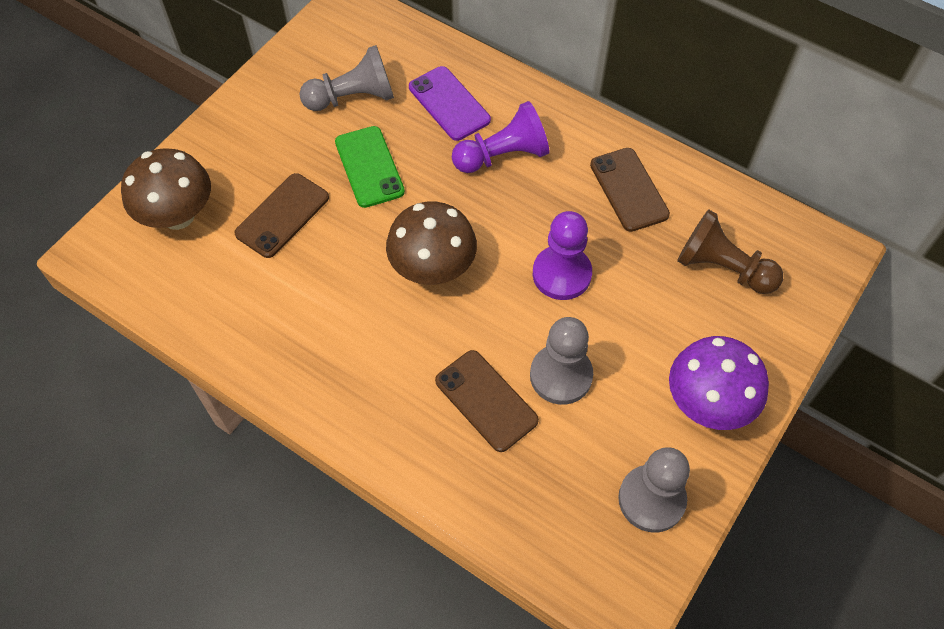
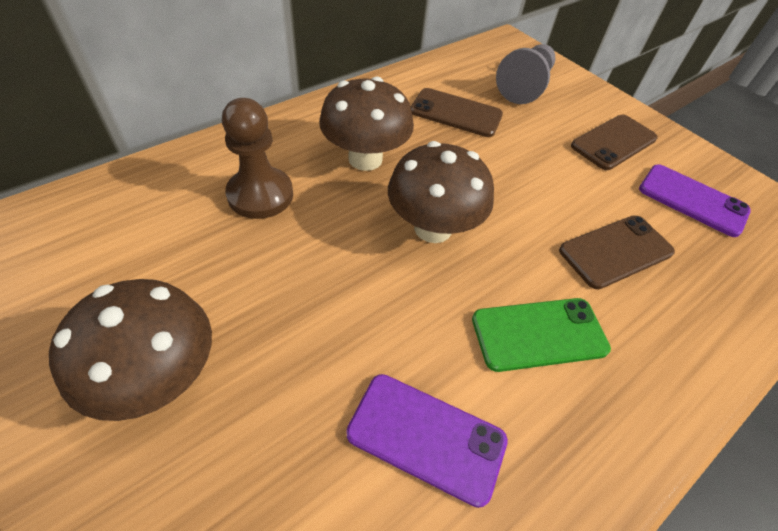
brown mushroom: 2 -> 3
grey pawn: 3 -> 1
purple mushroom: 1 -> 0
purple pawn: 2 -> 0
purple phone: 1 -> 2

